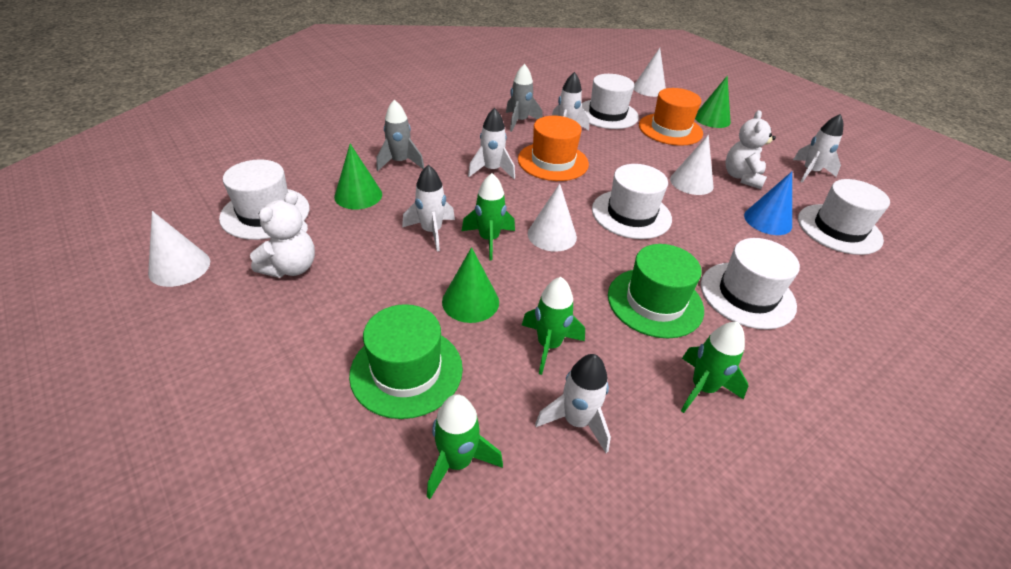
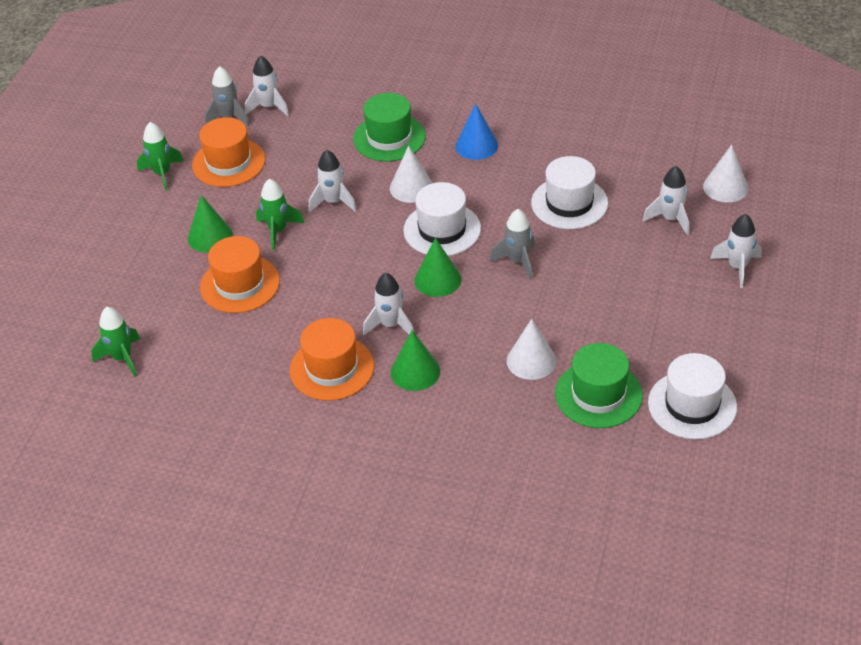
green rocket: 4 -> 3
orange hat: 2 -> 3
white cone: 4 -> 3
white hat: 5 -> 3
white teddy bear: 2 -> 0

